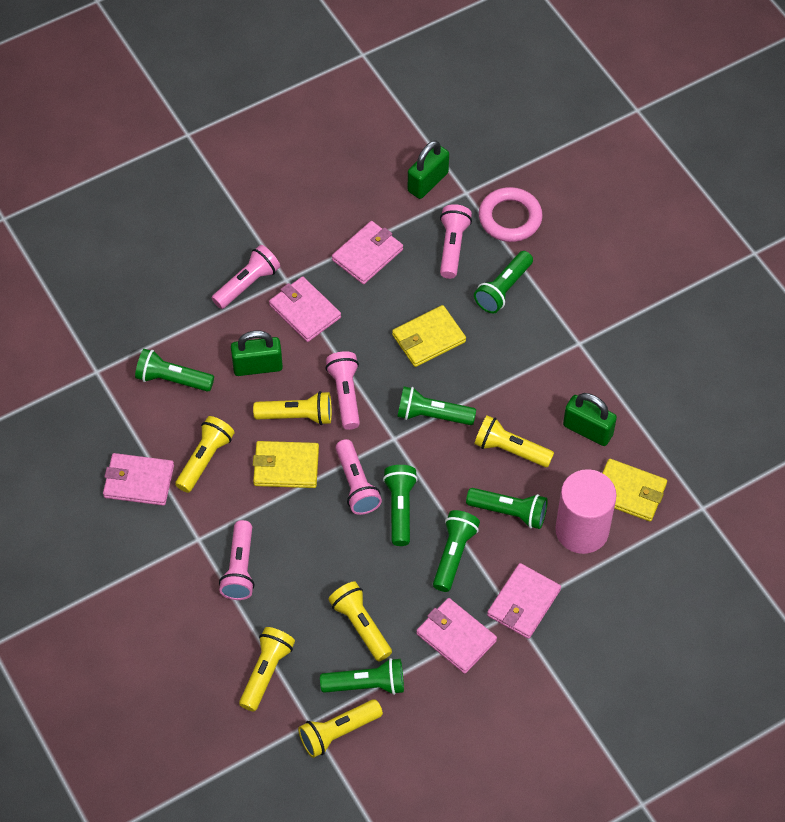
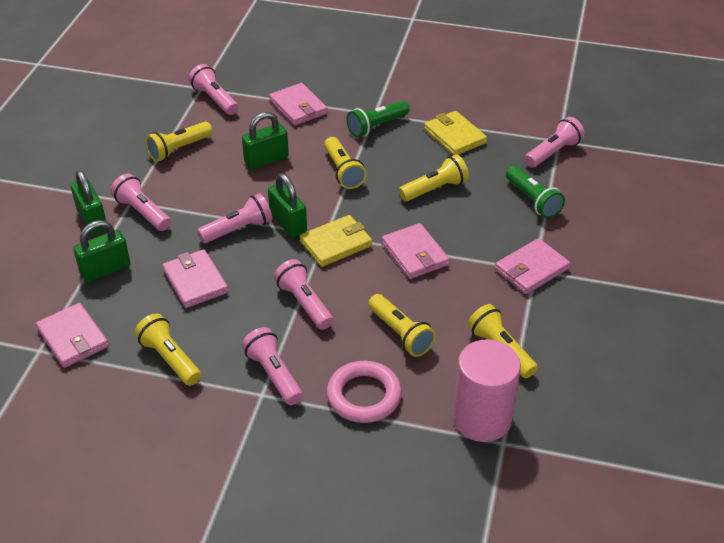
green flashlight: 7 -> 2
green padlock: 3 -> 4
pink flashlight: 5 -> 6
yellow wallet: 3 -> 2

